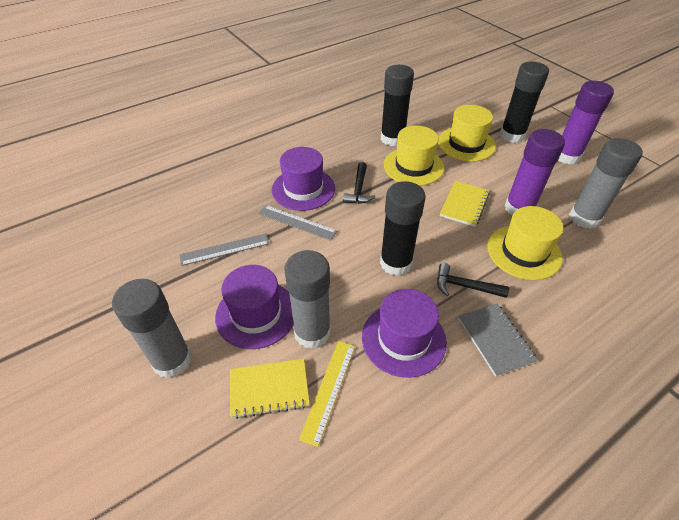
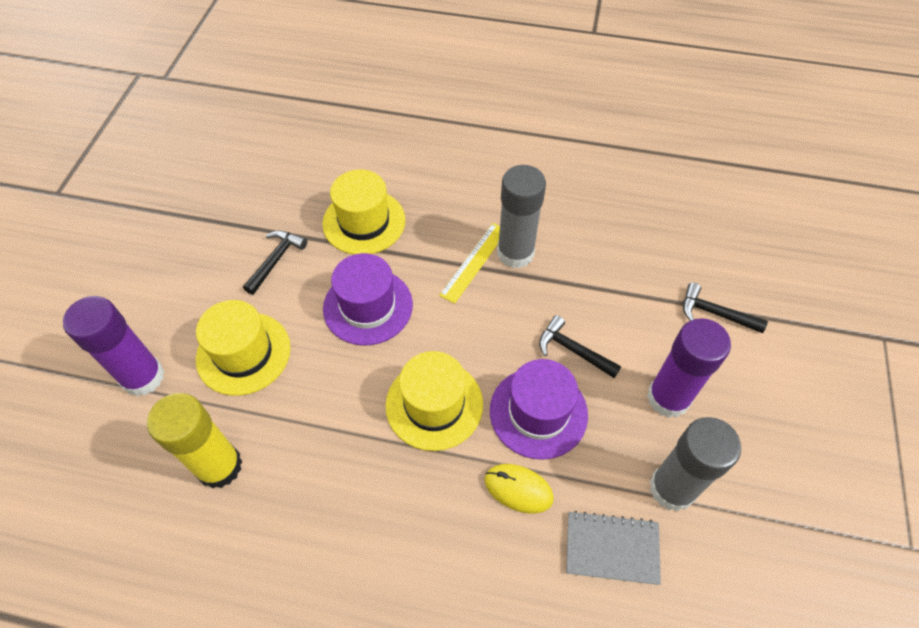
black glue stick: 3 -> 0
black hammer: 2 -> 3
grey glue stick: 3 -> 2
grey ruler: 2 -> 0
purple hat: 3 -> 2
yellow glue stick: 0 -> 1
yellow mouse: 0 -> 1
yellow notebook: 2 -> 0

